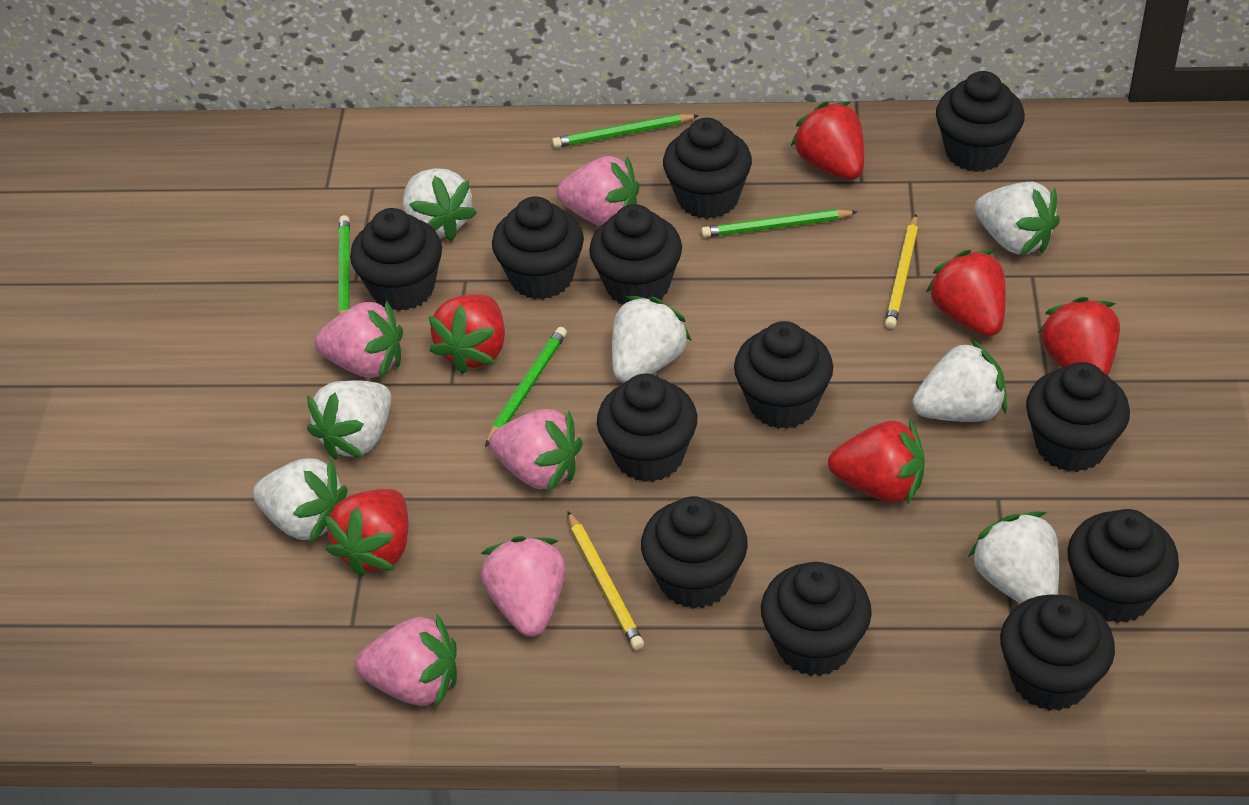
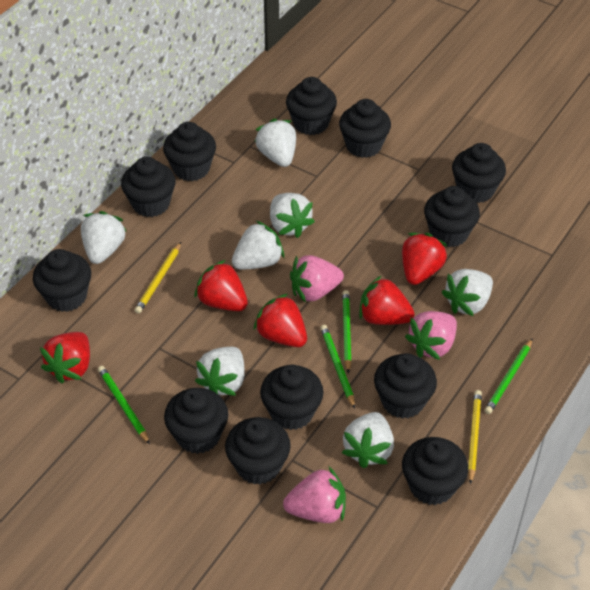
pink strawberry: 5 -> 3
red strawberry: 6 -> 5

